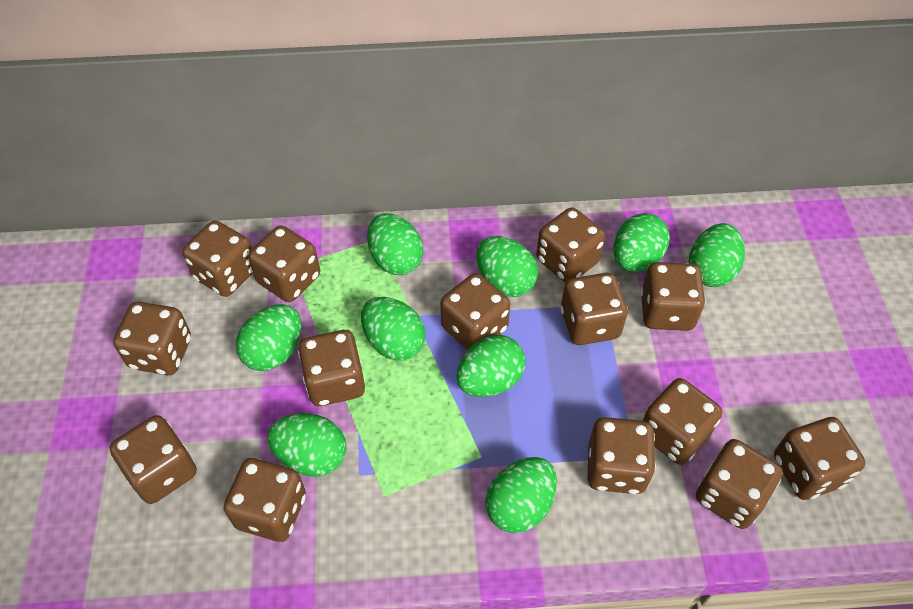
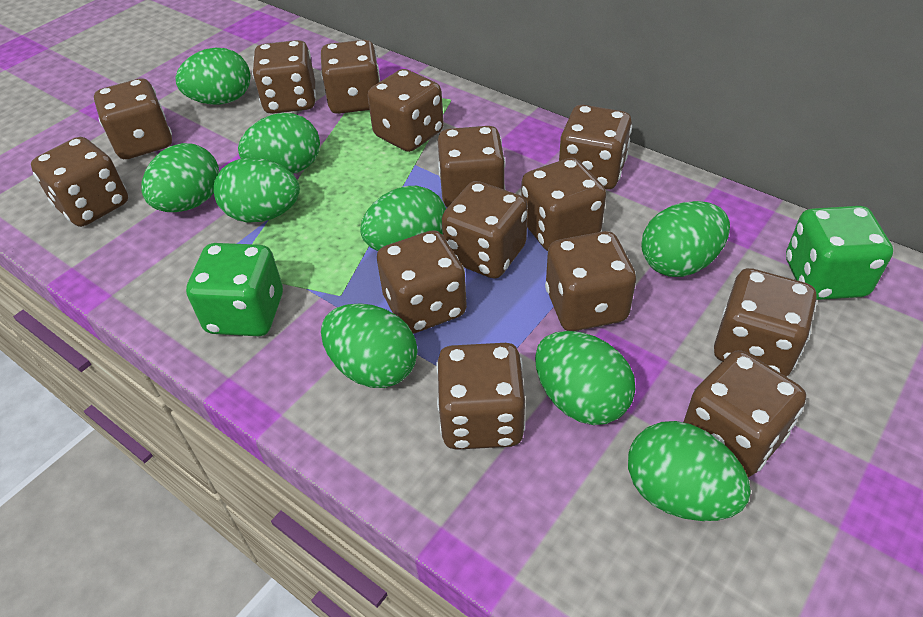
green dice: 0 -> 2

